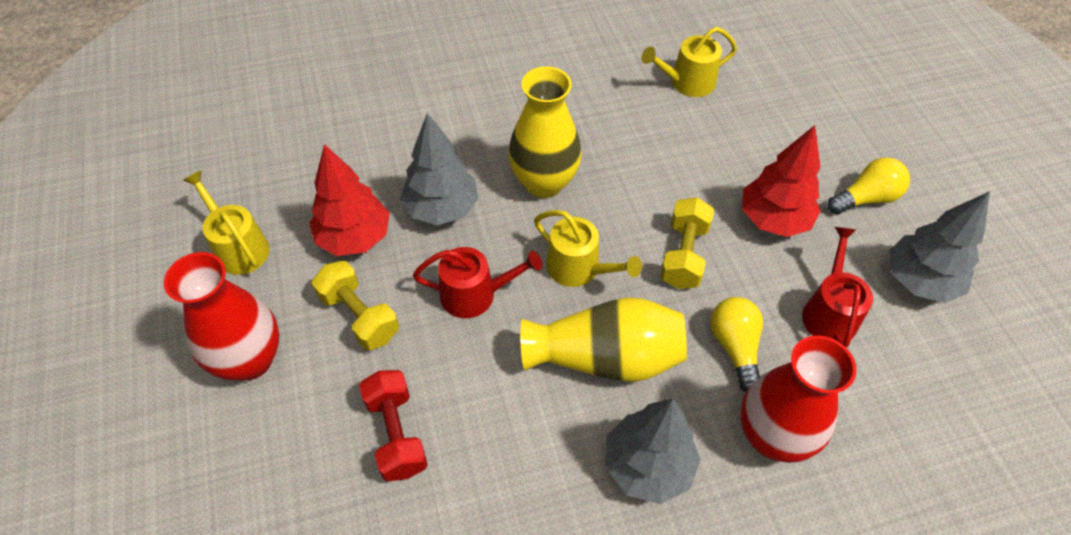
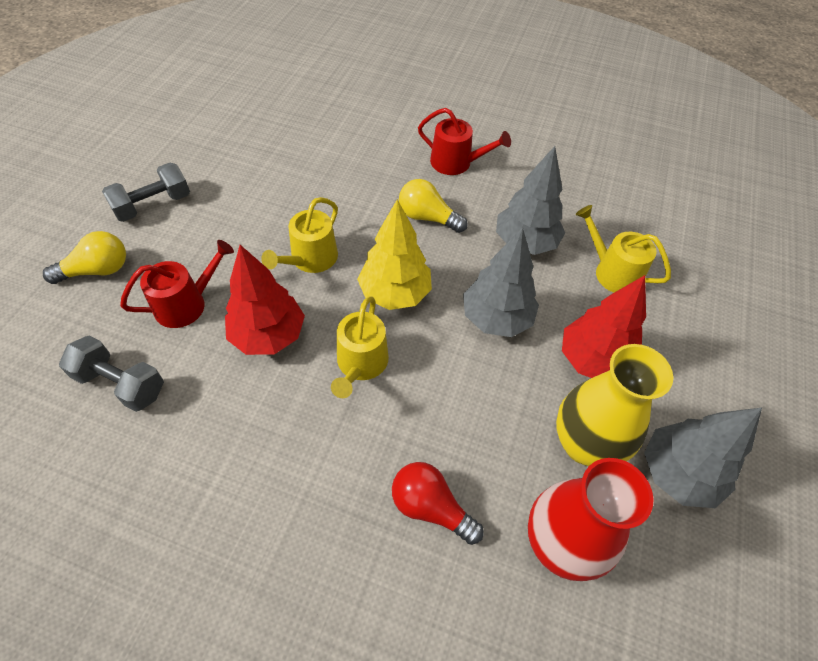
grey dumbbell: 0 -> 2
red dumbbell: 1 -> 0
red light bulb: 0 -> 1
red vase: 2 -> 1
yellow dumbbell: 2 -> 0
yellow tree: 0 -> 1
yellow vase: 2 -> 1

